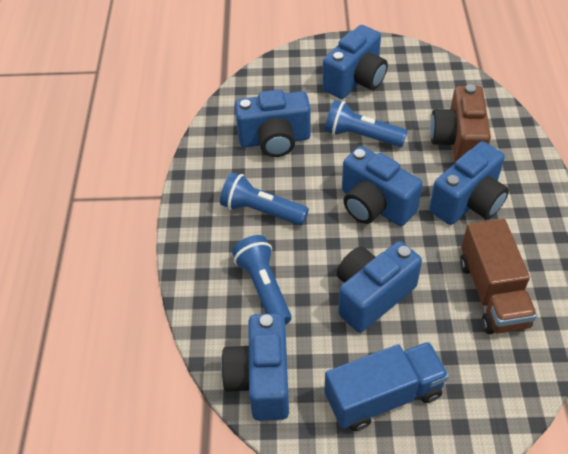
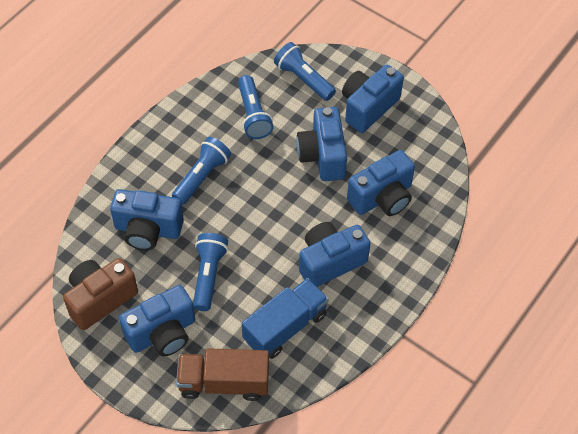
blue flashlight: 3 -> 4

